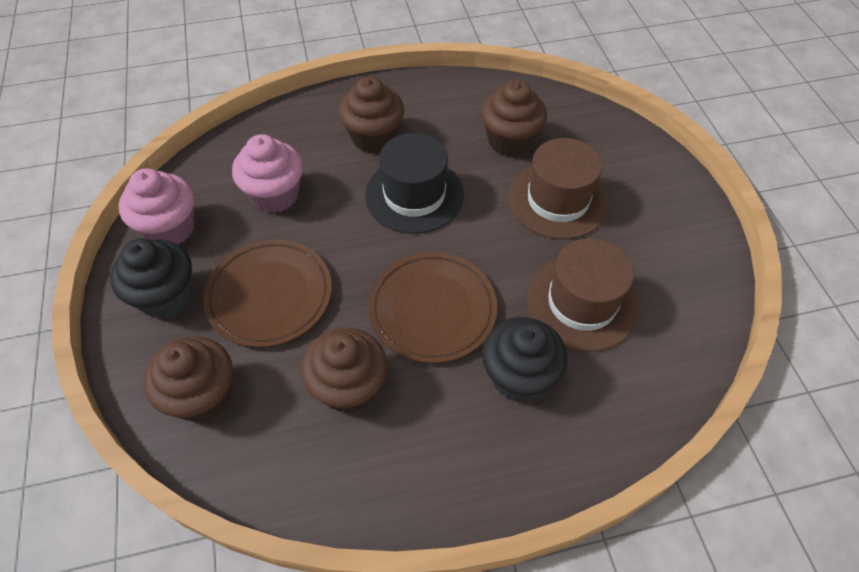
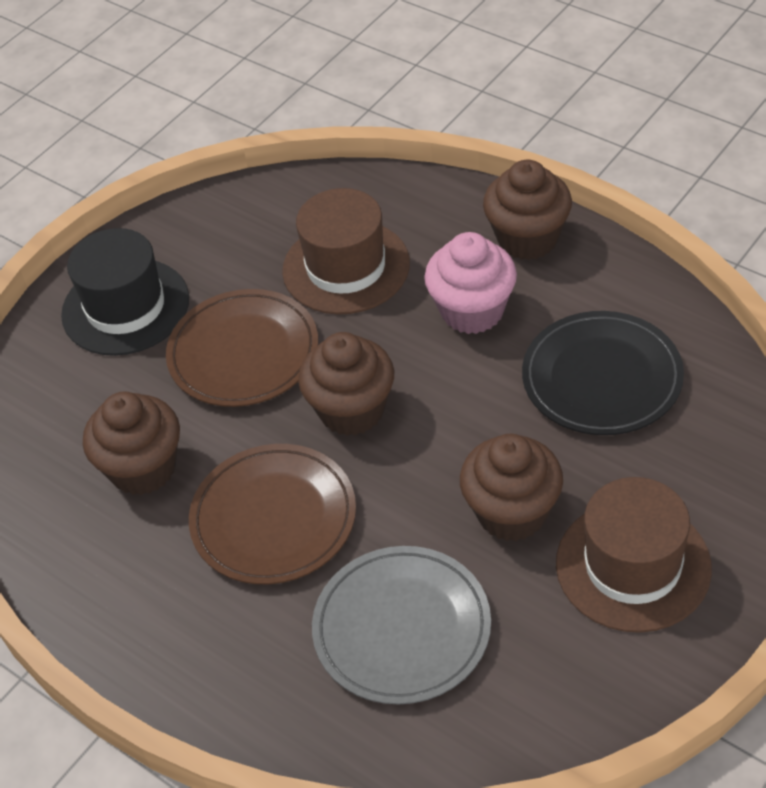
black cupcake: 2 -> 0
black plate: 0 -> 1
grey plate: 0 -> 1
pink cupcake: 2 -> 1

